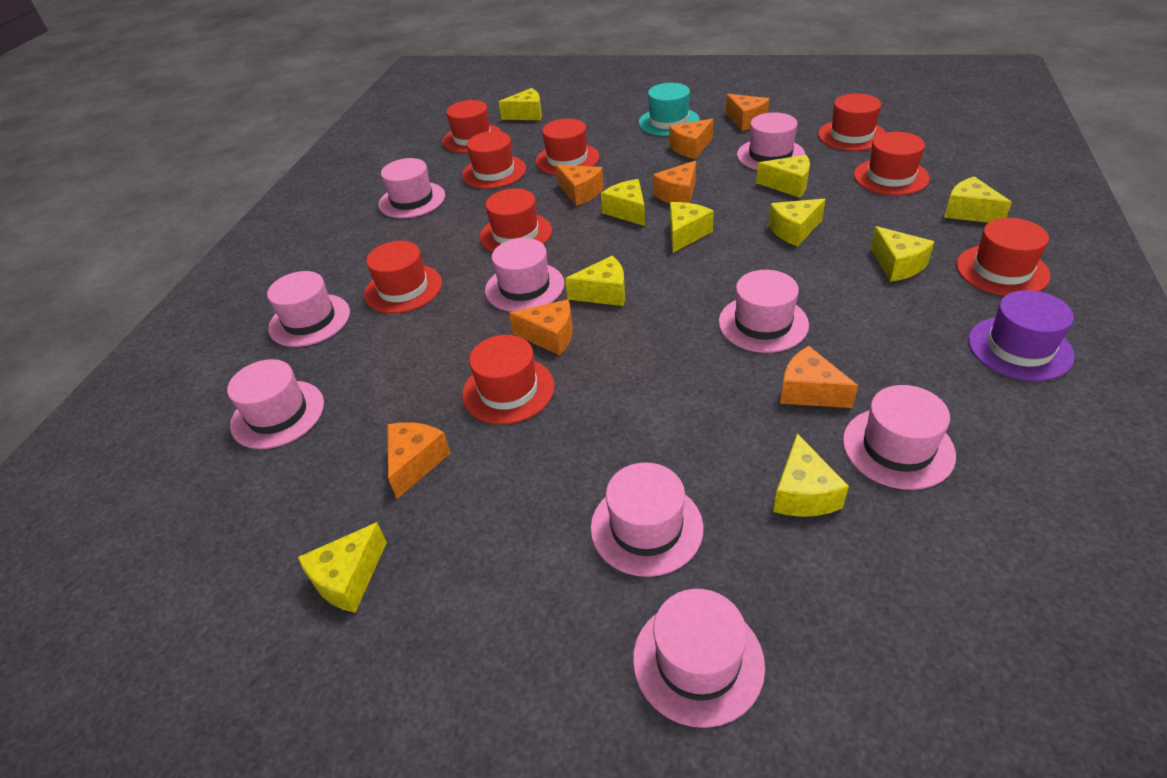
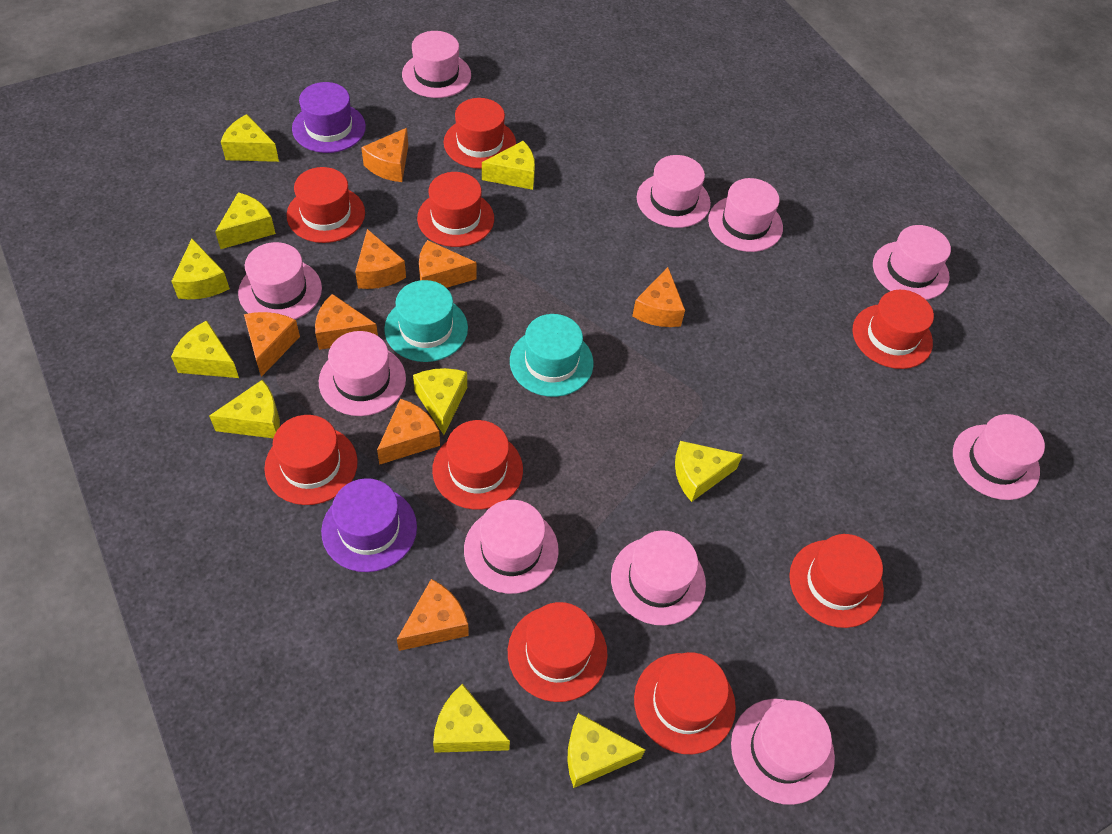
orange cheese: 7 -> 8
pink hat: 9 -> 10
purple hat: 1 -> 2
turquoise hat: 1 -> 2

